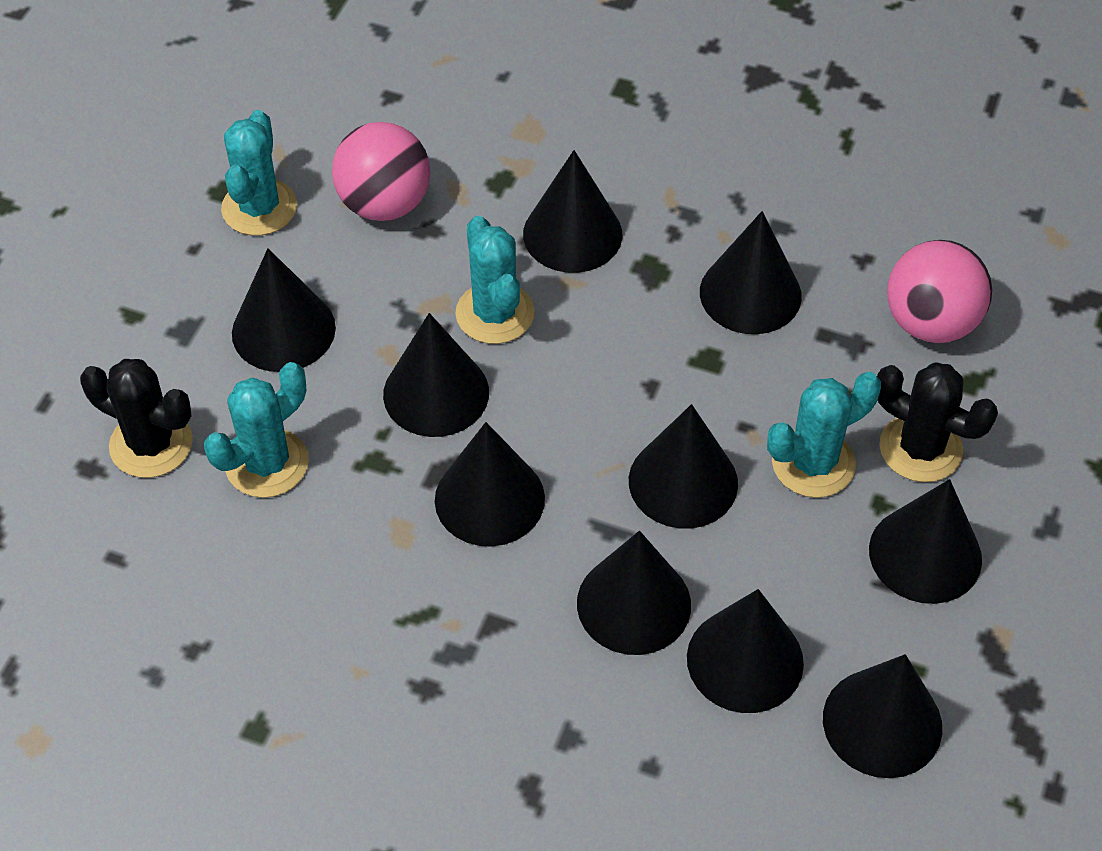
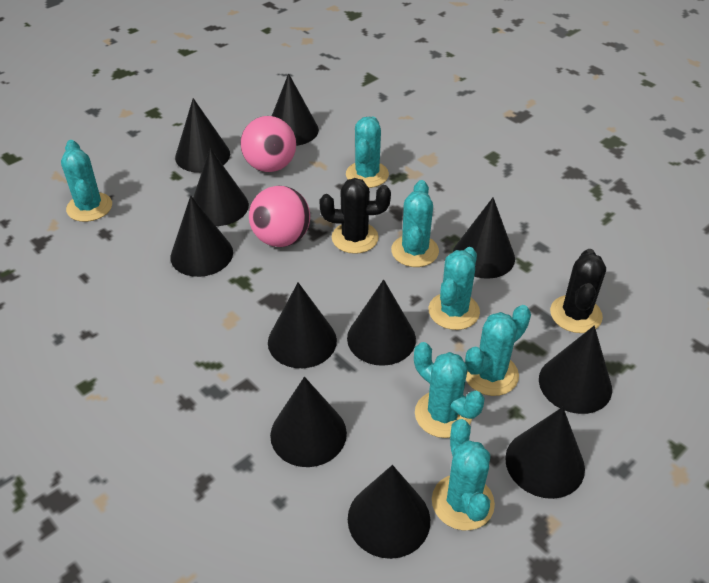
black cone: 10 -> 11
turquoise cactus: 4 -> 7

